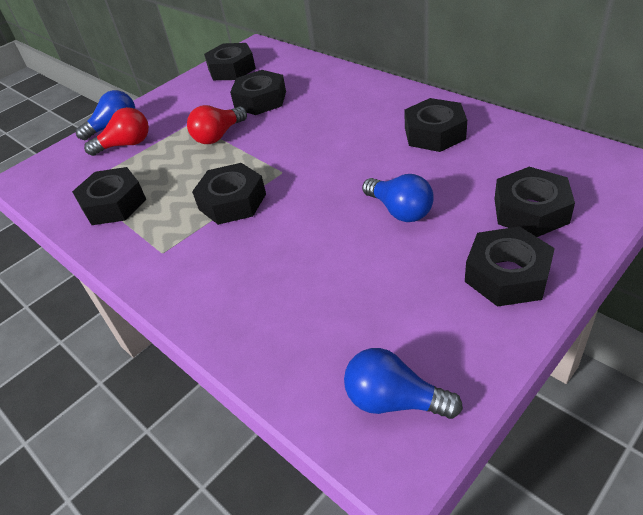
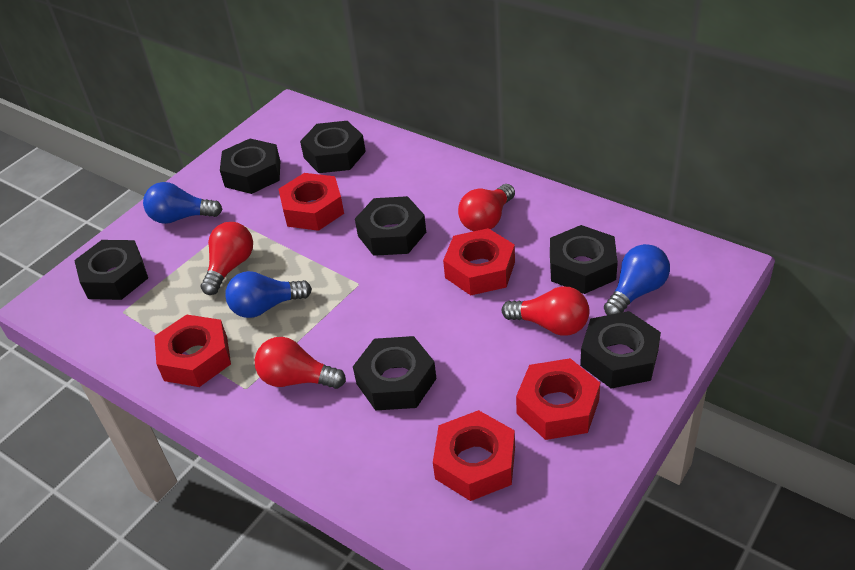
red light bulb: 2 -> 4
red nut: 0 -> 5

